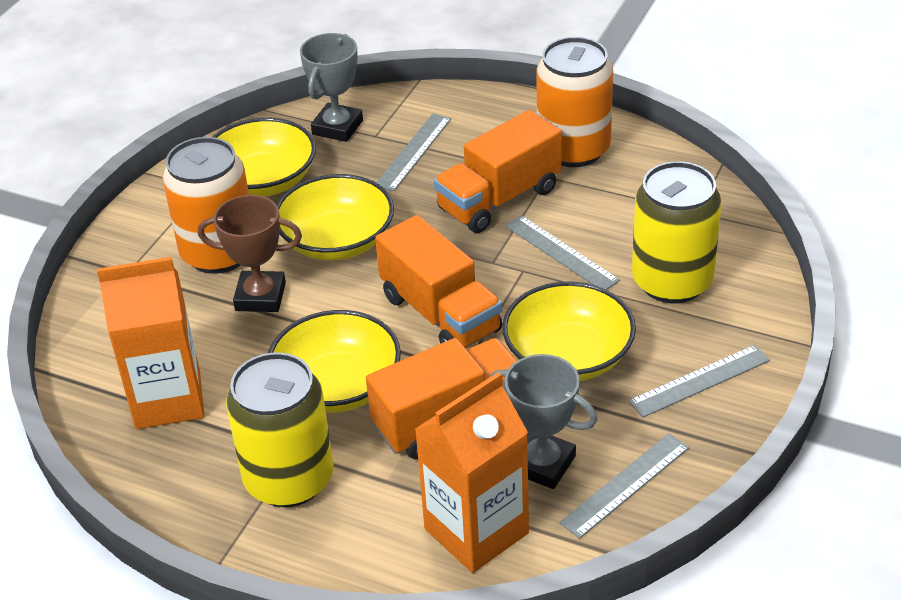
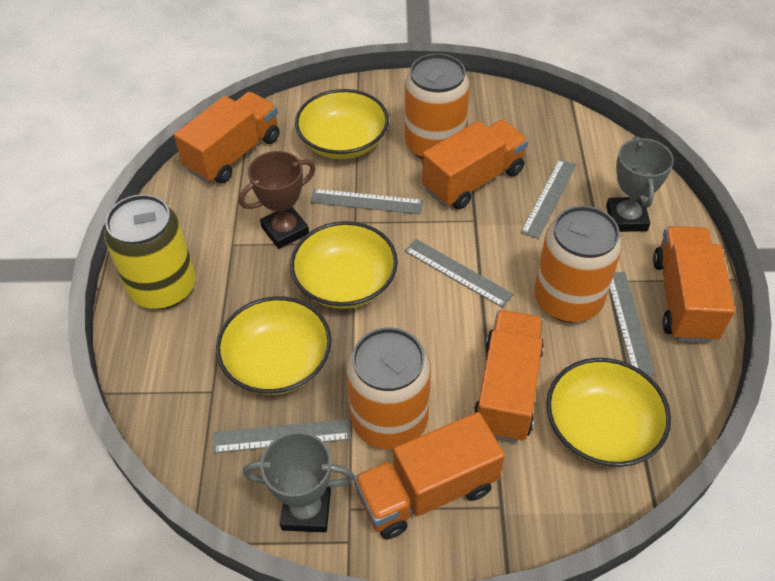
grey ruler: 4 -> 5
orange can: 2 -> 3
orange carton: 2 -> 0
orange truck: 3 -> 5
yellow can: 2 -> 1

